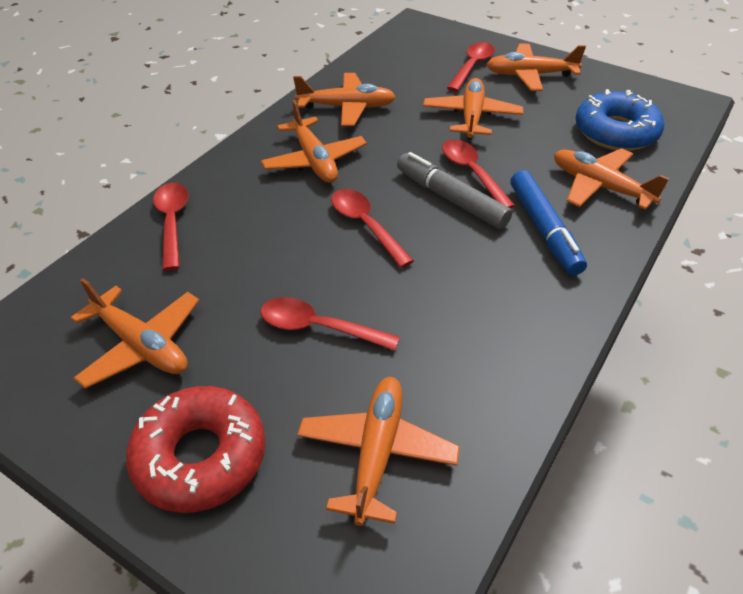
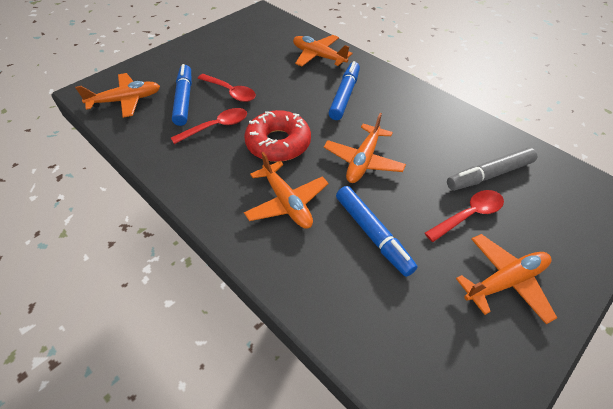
blue donut: 1 -> 0
blue marker: 1 -> 3
orange plane: 7 -> 5
red spoon: 5 -> 3

